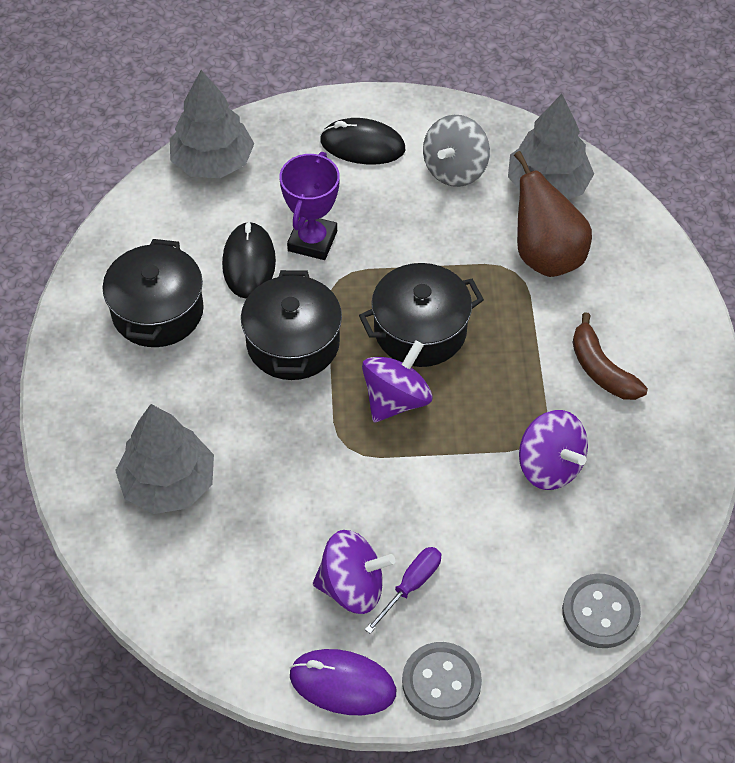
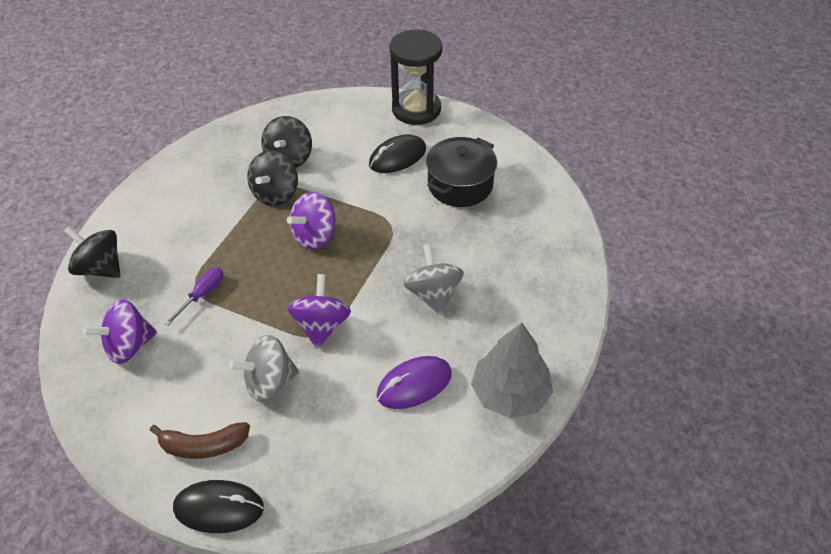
black hourglass: 0 -> 1
black pot: 3 -> 1
black spinning top: 0 -> 3
brown pear: 1 -> 0
grey button: 2 -> 0
grey spinning top: 1 -> 2
grey tree: 3 -> 1
purple trophy: 1 -> 0

